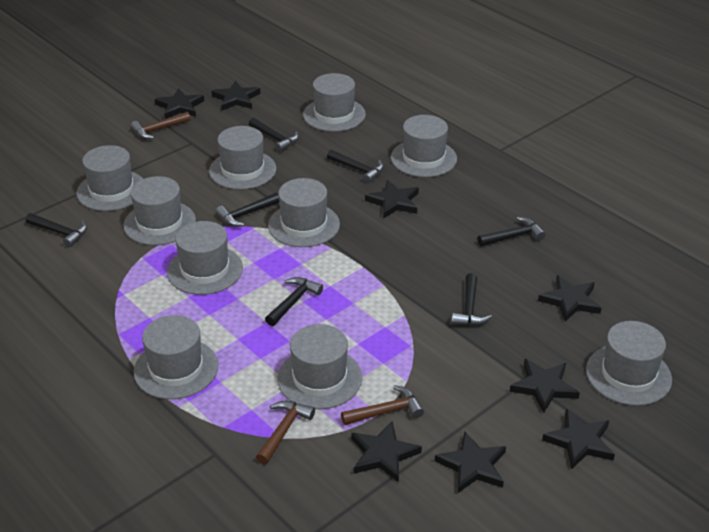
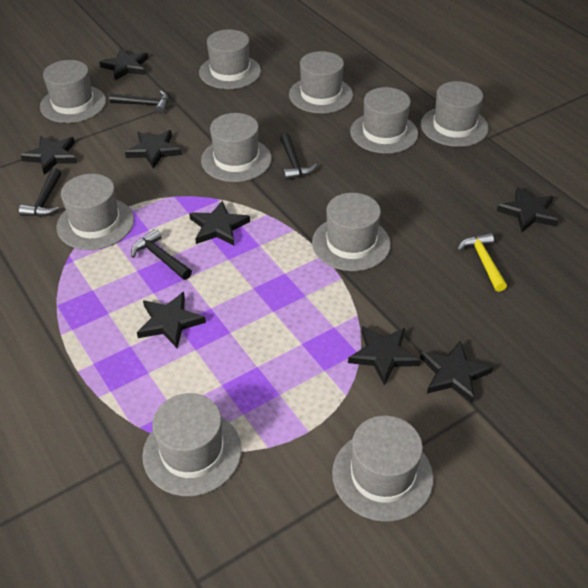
black hammer: 7 -> 4
brown hammer: 3 -> 0
yellow hammer: 0 -> 1

